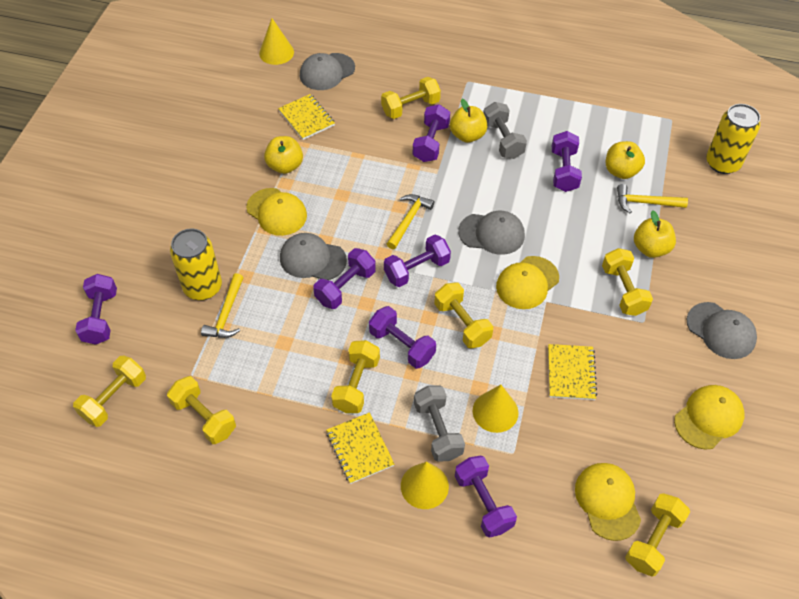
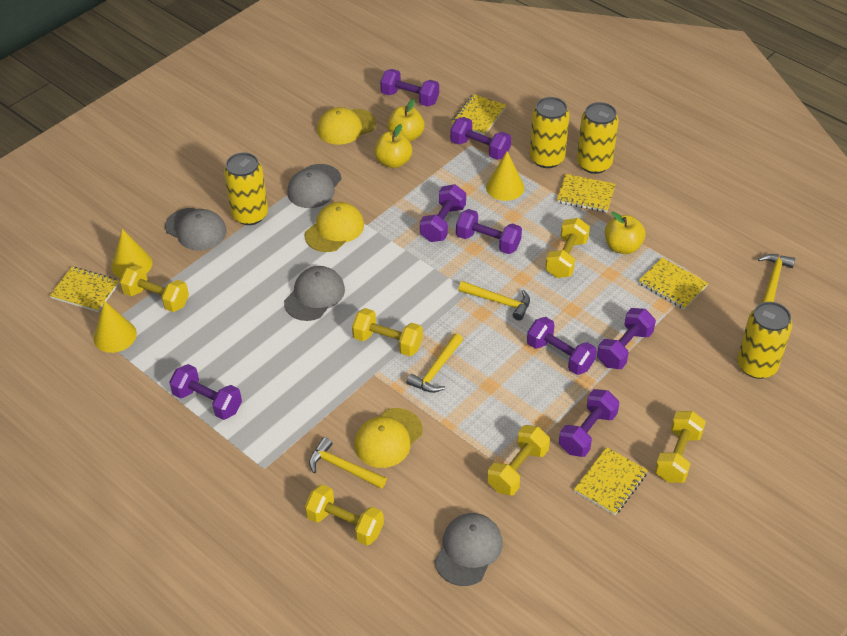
grey dumbbell: 2 -> 0
purple dumbbell: 7 -> 8
yellow apple: 4 -> 3
yellow can: 2 -> 4
yellow cap: 4 -> 3
yellow dumbbell: 7 -> 6
yellow hammer: 3 -> 4
yellow notebook: 3 -> 5

